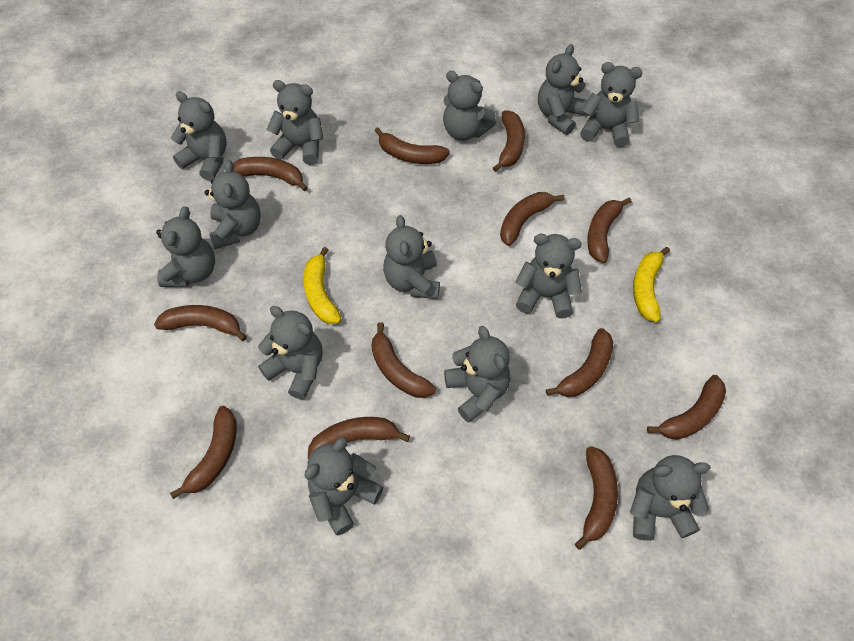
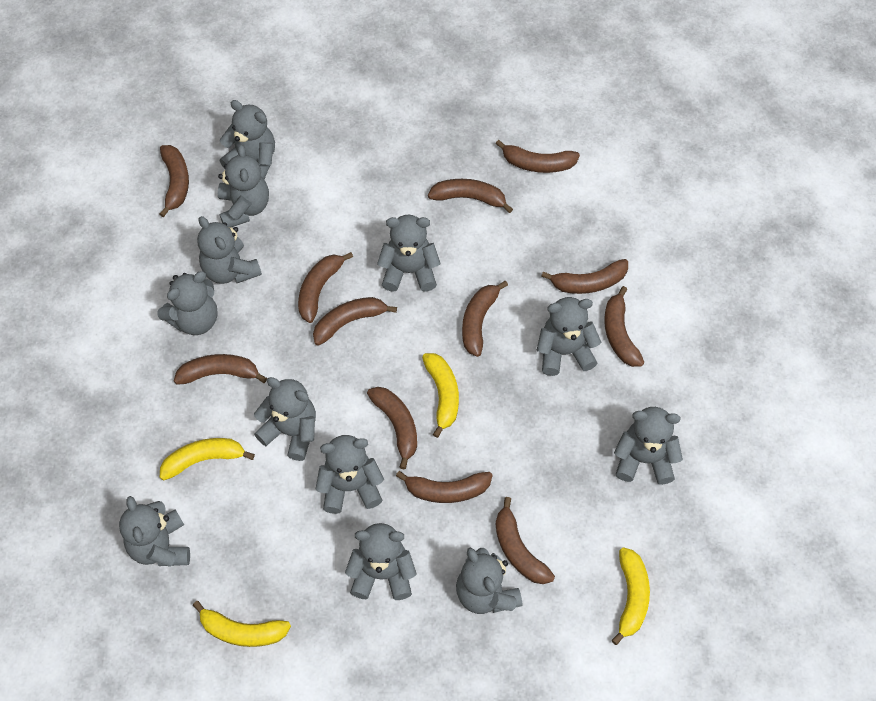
grey teddy bear: 13 -> 12
yellow banana: 2 -> 4

